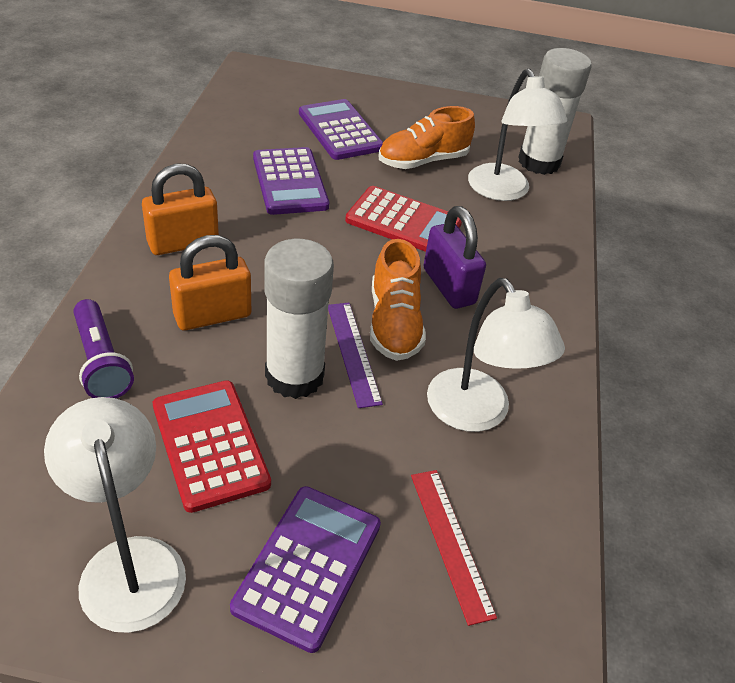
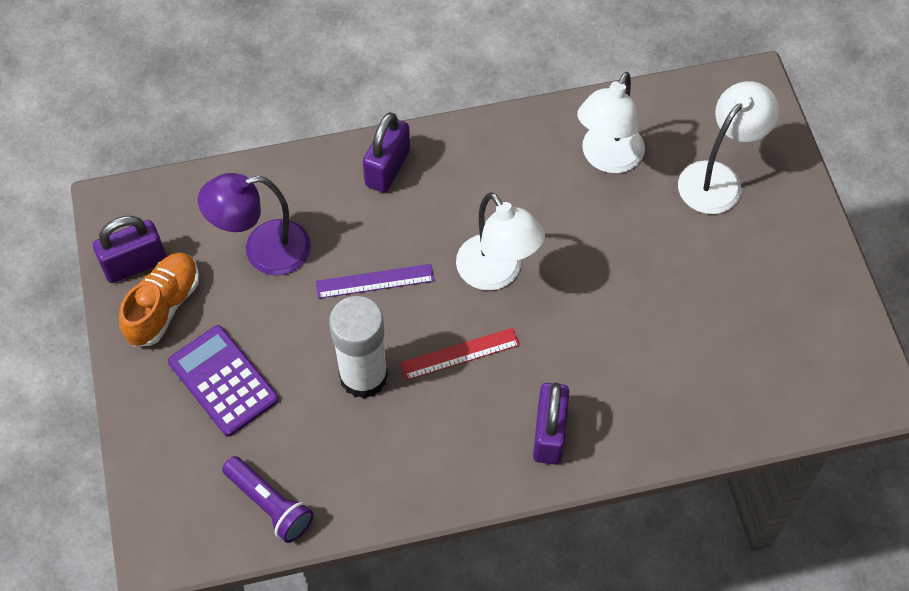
orange padlock: 2 -> 0
orange shoe: 2 -> 1
purple calculator: 3 -> 1
purple lamp: 0 -> 1
purple padlock: 1 -> 3
red calculator: 2 -> 0
white glue stick: 2 -> 1

